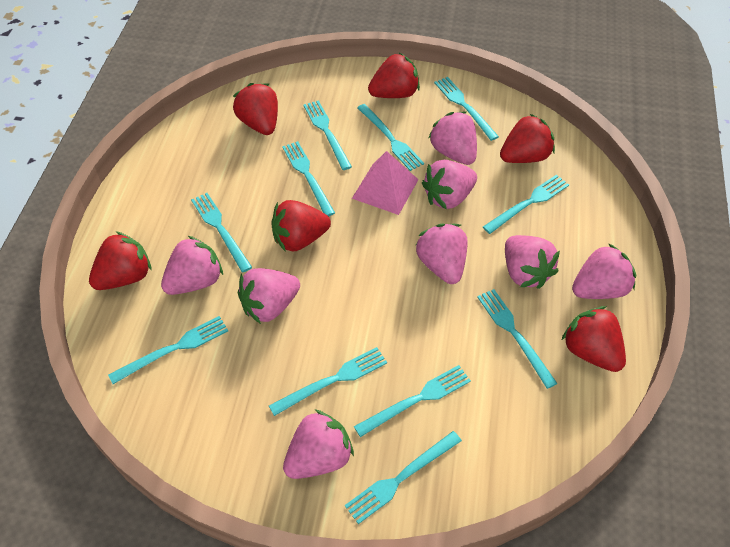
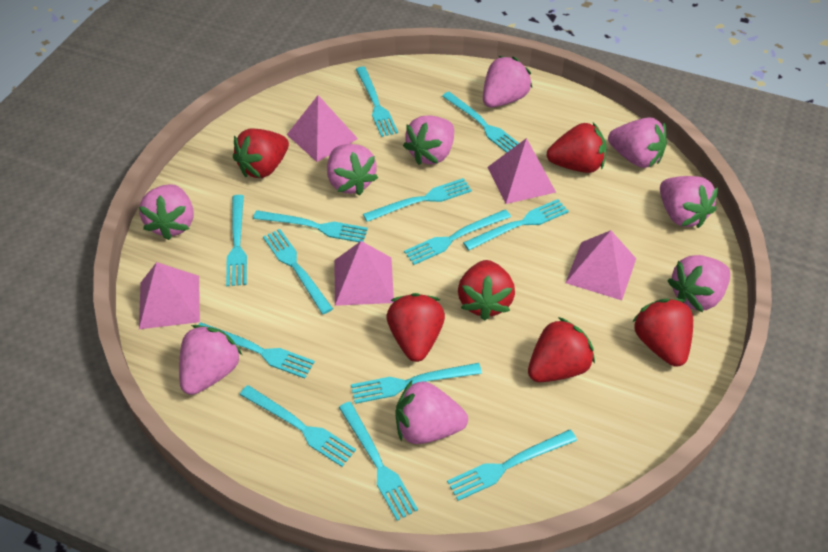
pink pyramid: 1 -> 5
pink strawberry: 8 -> 9
turquoise fork: 11 -> 13

